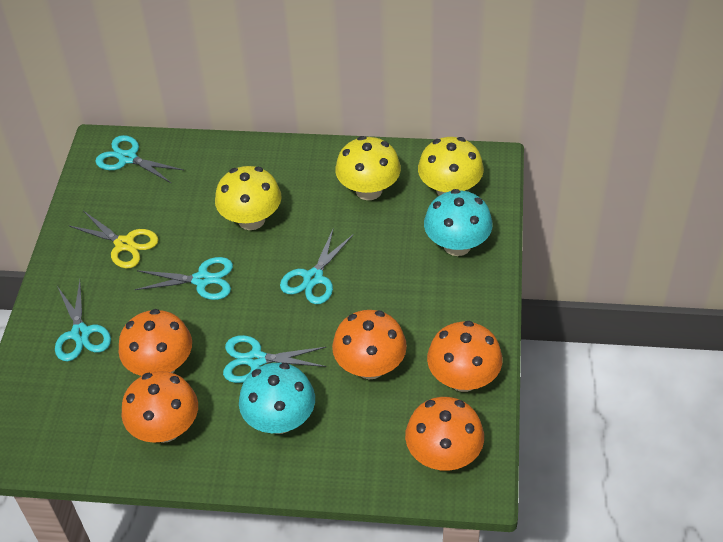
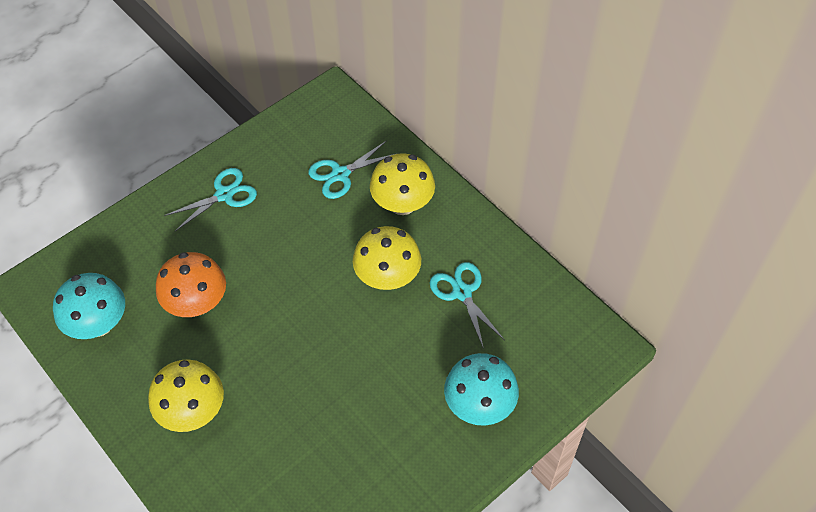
orange mushroom: 5 -> 1
turquoise scissors: 5 -> 3
yellow scissors: 1 -> 0

